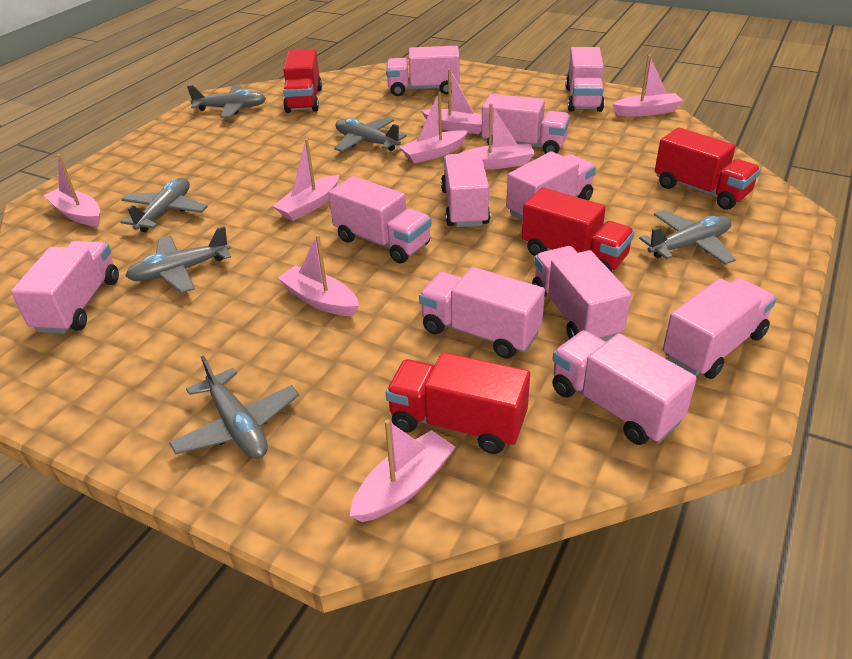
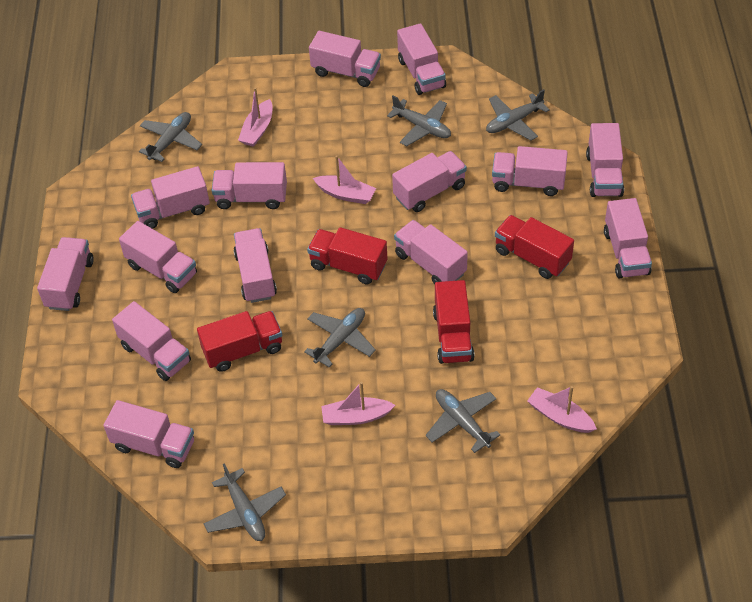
pink boat: 8 -> 4
pink truck: 11 -> 14

